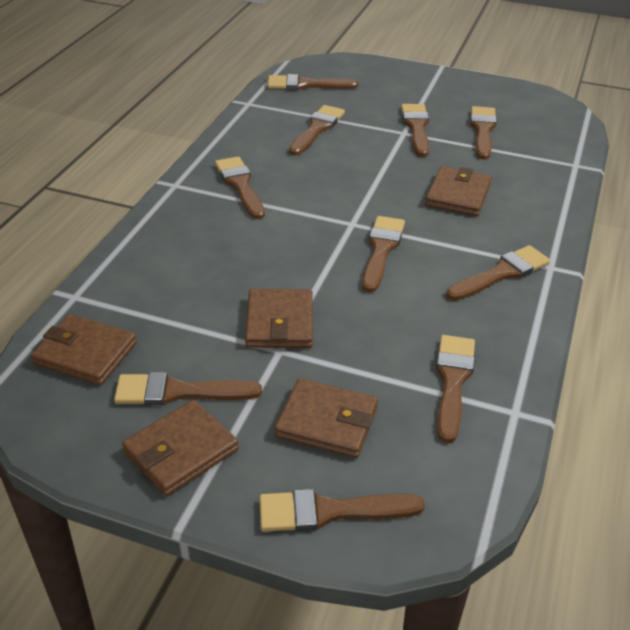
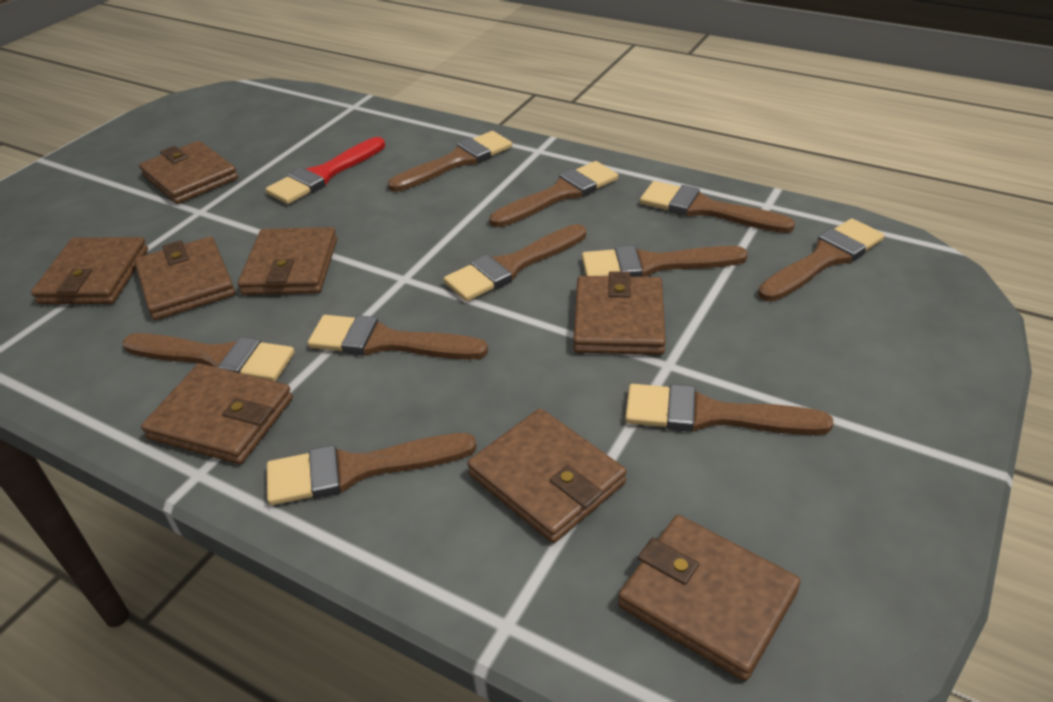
brown wallet: 5 -> 8
red brush: 0 -> 1

